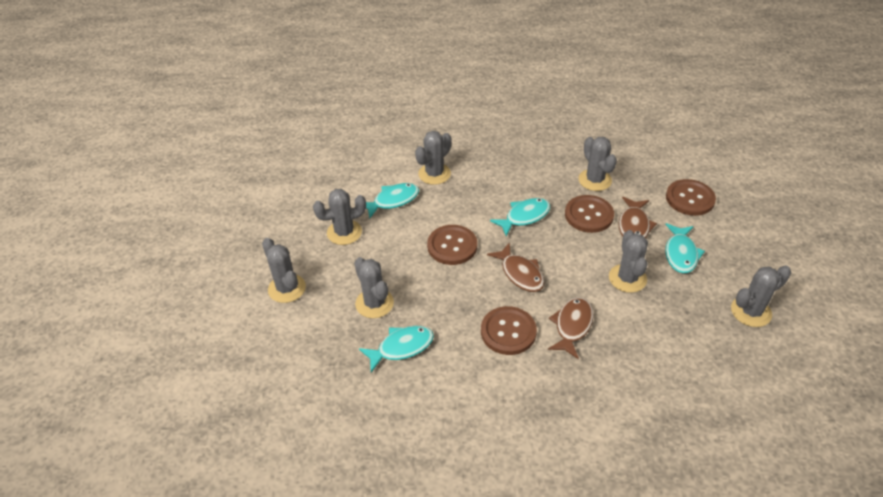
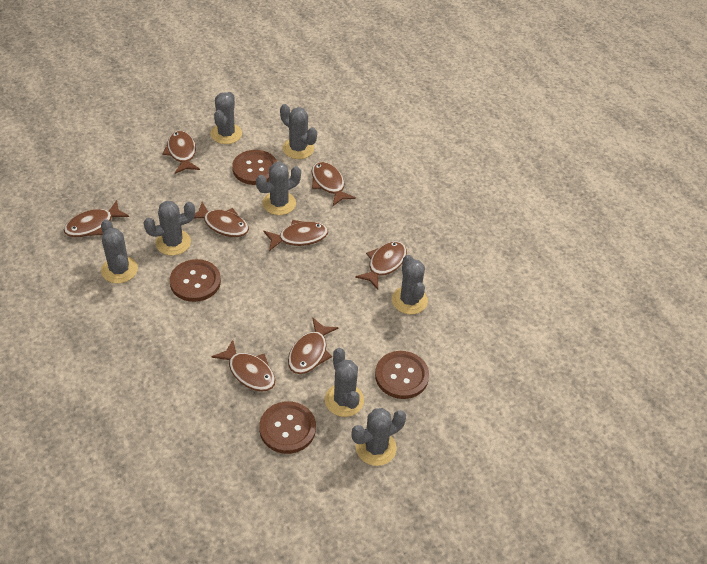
brown fish: 3 -> 8
grey cactus: 7 -> 8
turquoise fish: 4 -> 0

